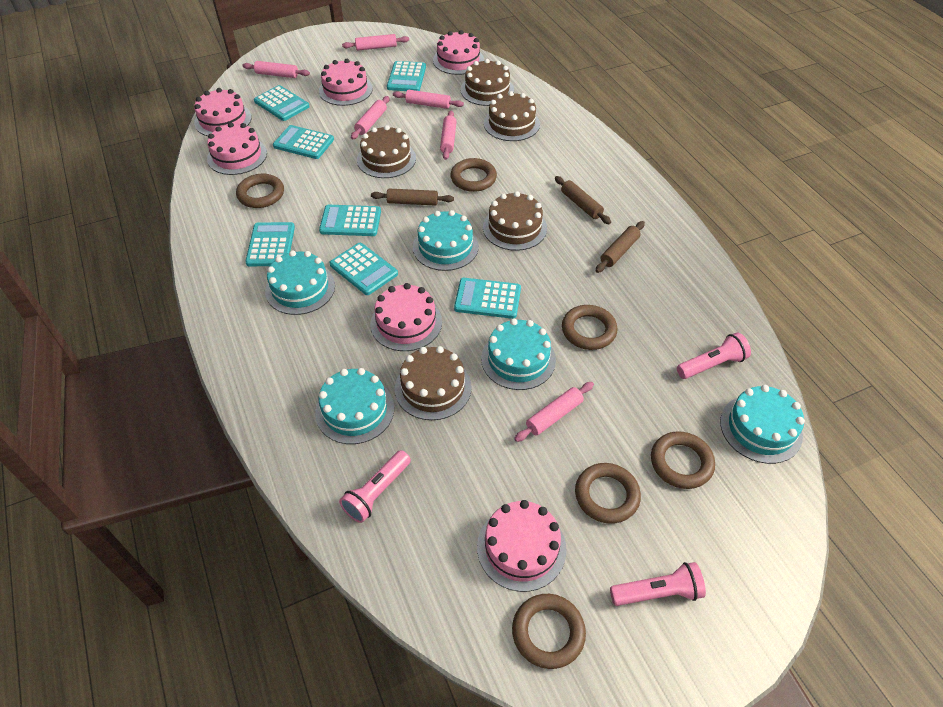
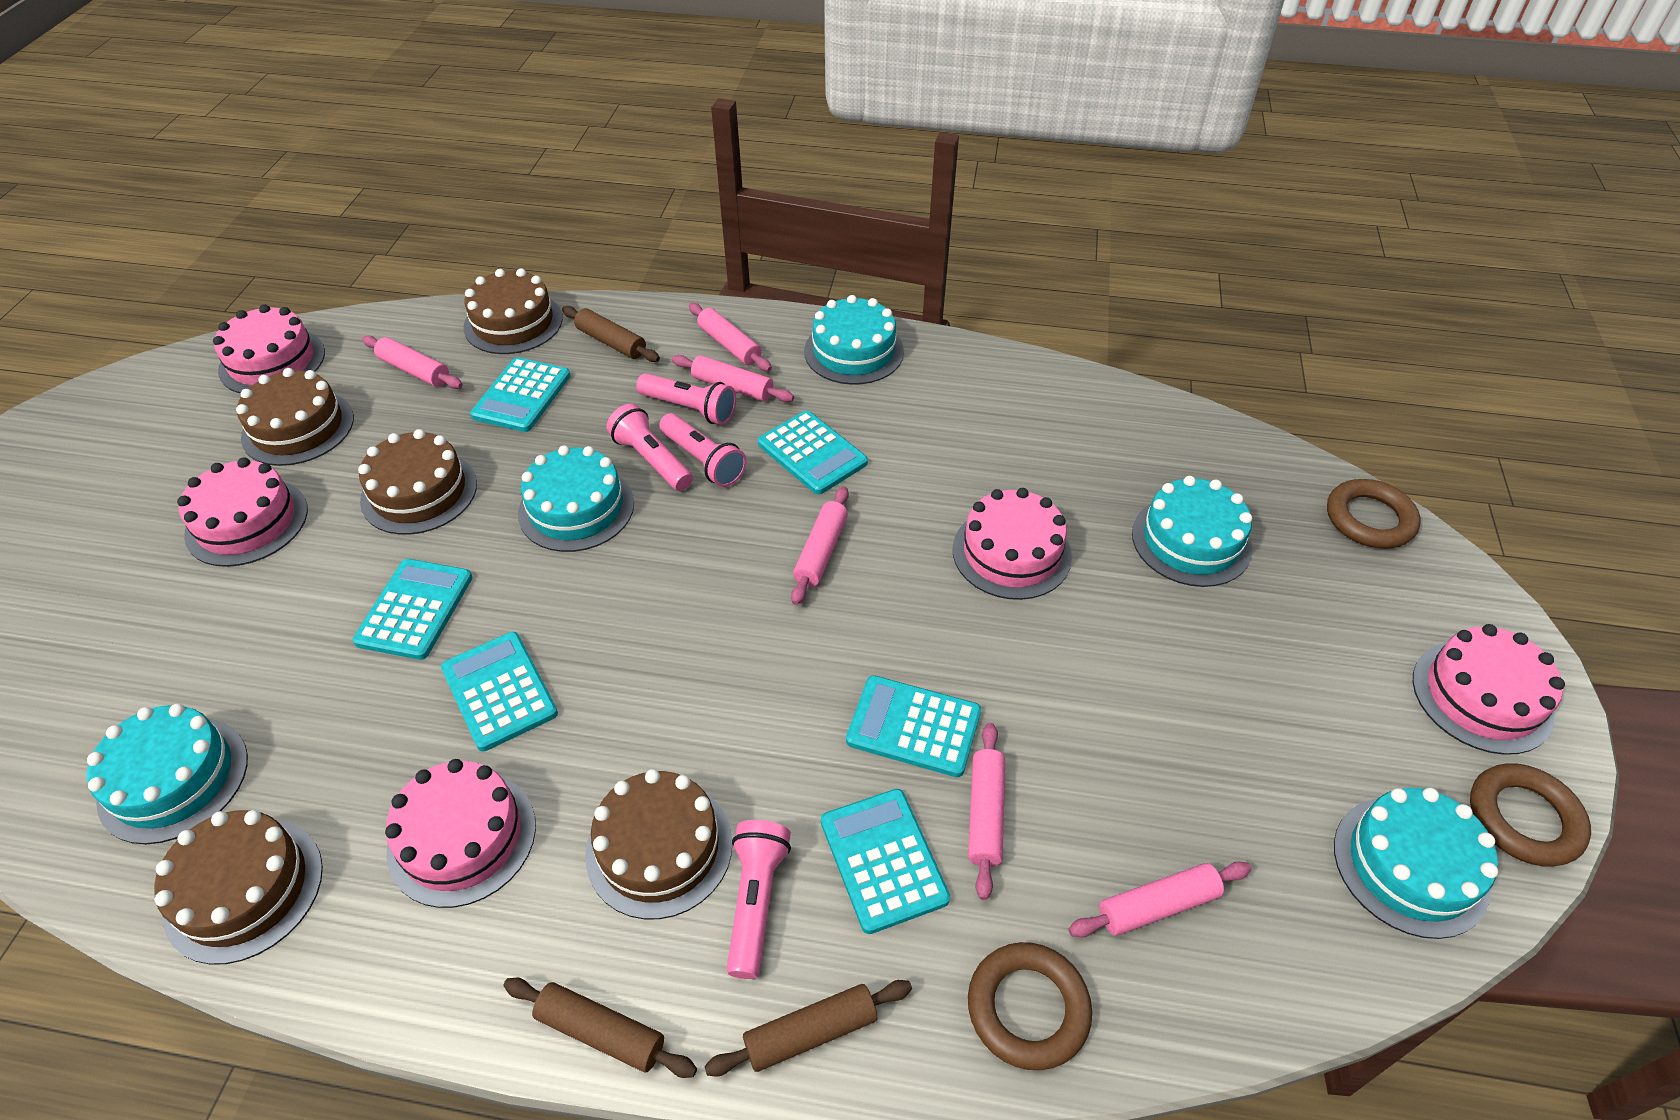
brown ring: 6 -> 3
pink cake: 6 -> 5
pink flashlight: 3 -> 4
turquoise calculator: 7 -> 6

